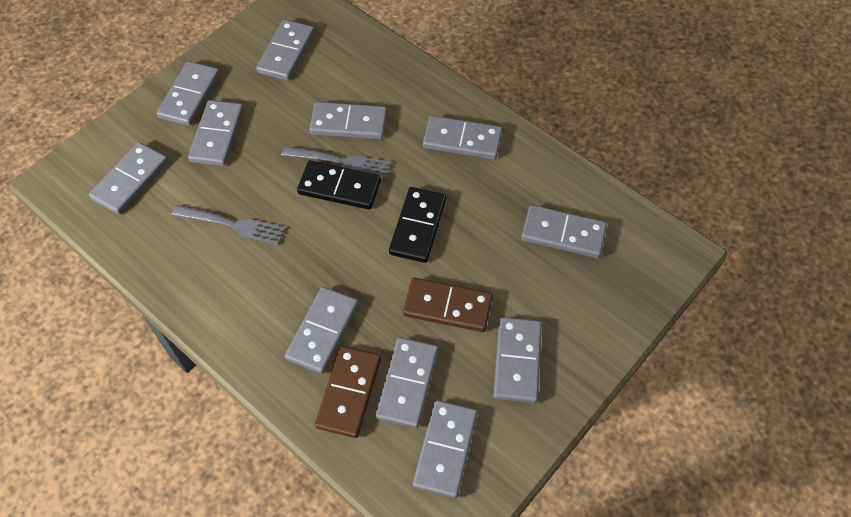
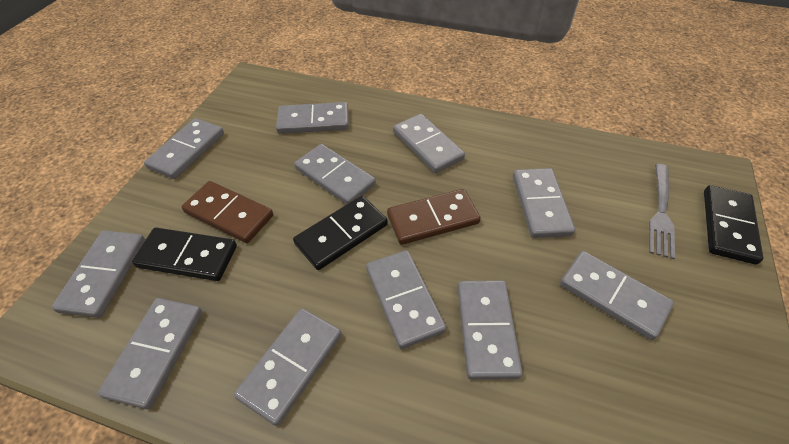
black domino: 2 -> 3
grey fork: 2 -> 1

